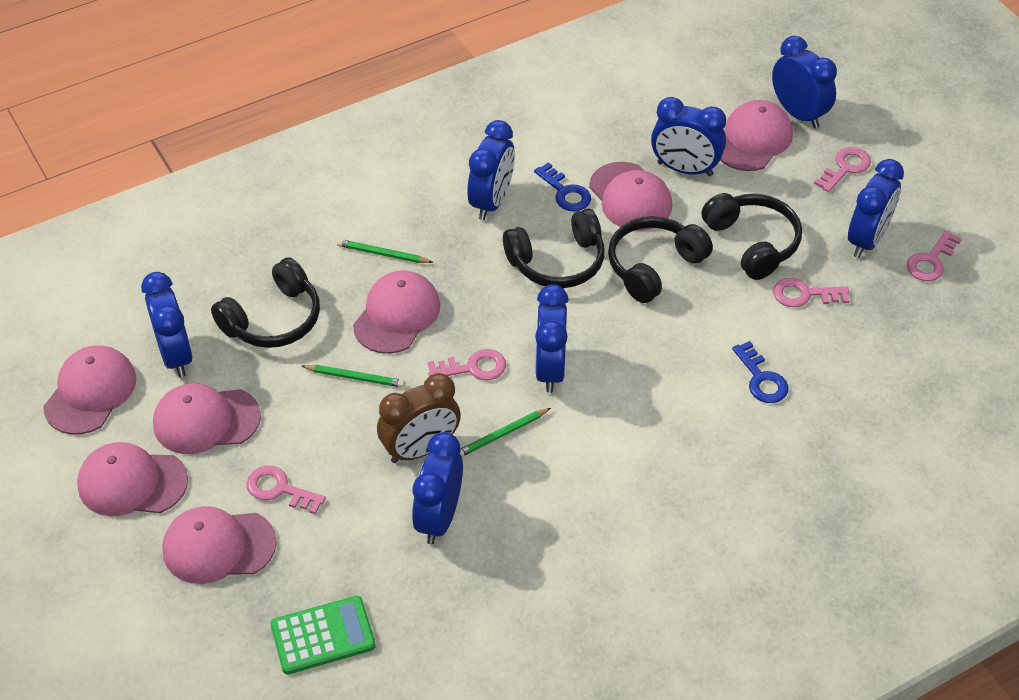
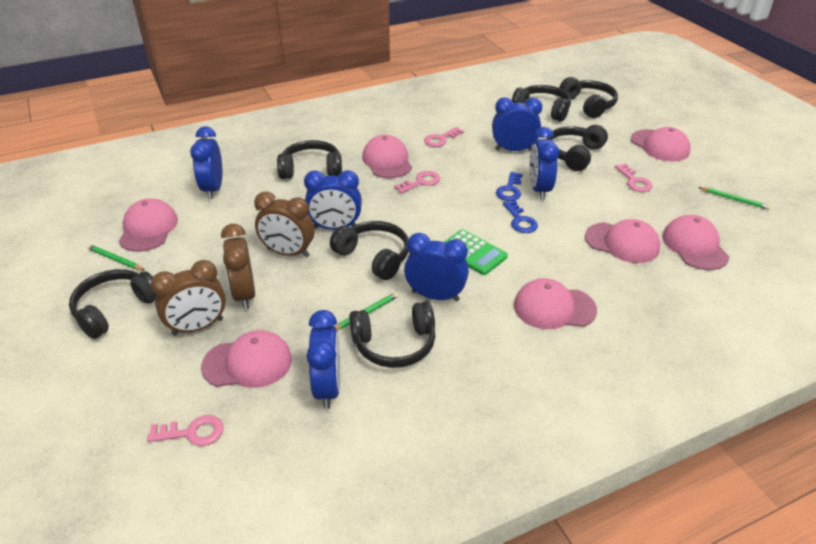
black headphones: 4 -> 7
blue clock: 7 -> 6
brown clock: 1 -> 3
pink key: 5 -> 4

